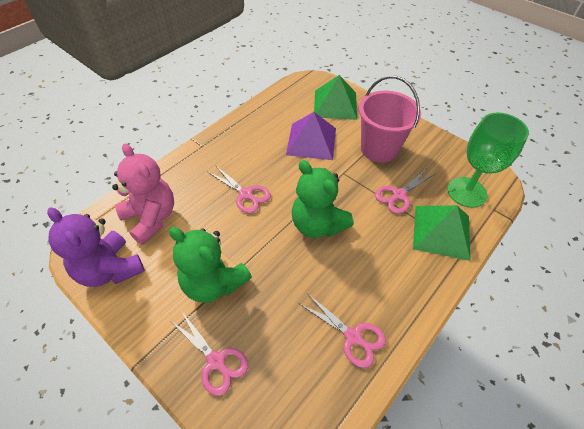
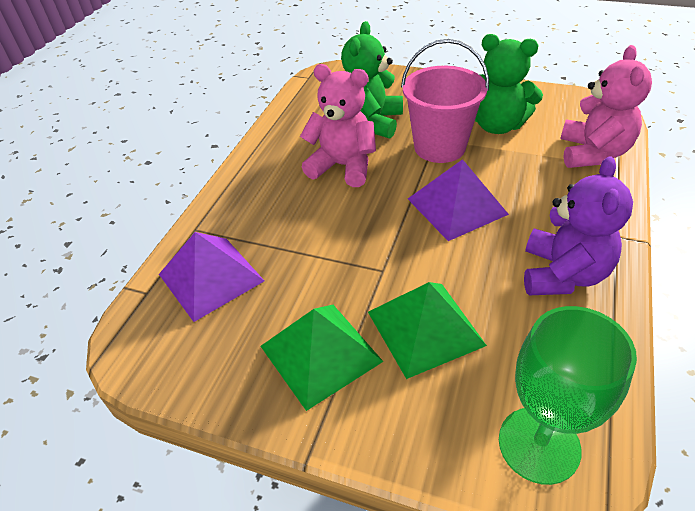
pink scissors: 4 -> 0
pink teddy bear: 1 -> 2
purple pyramid: 1 -> 2

